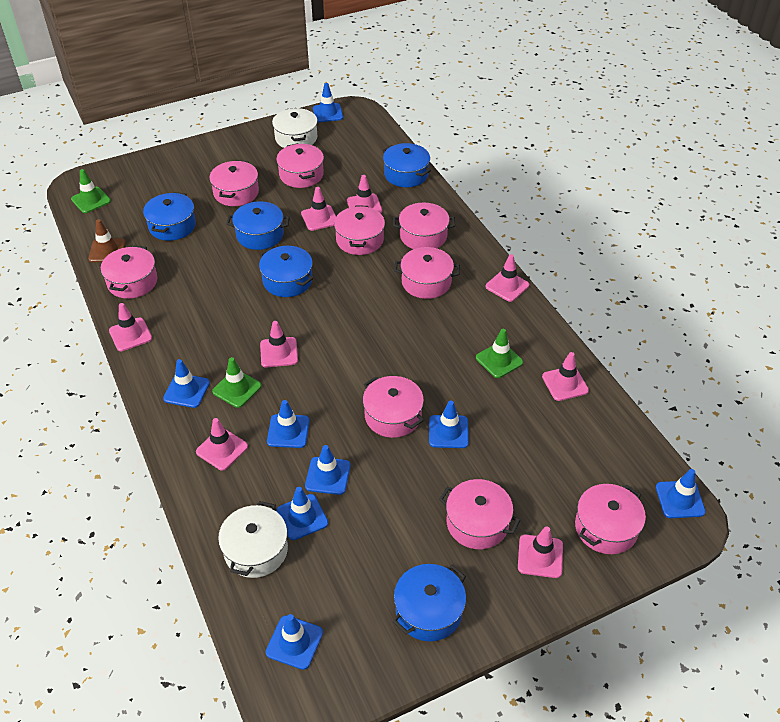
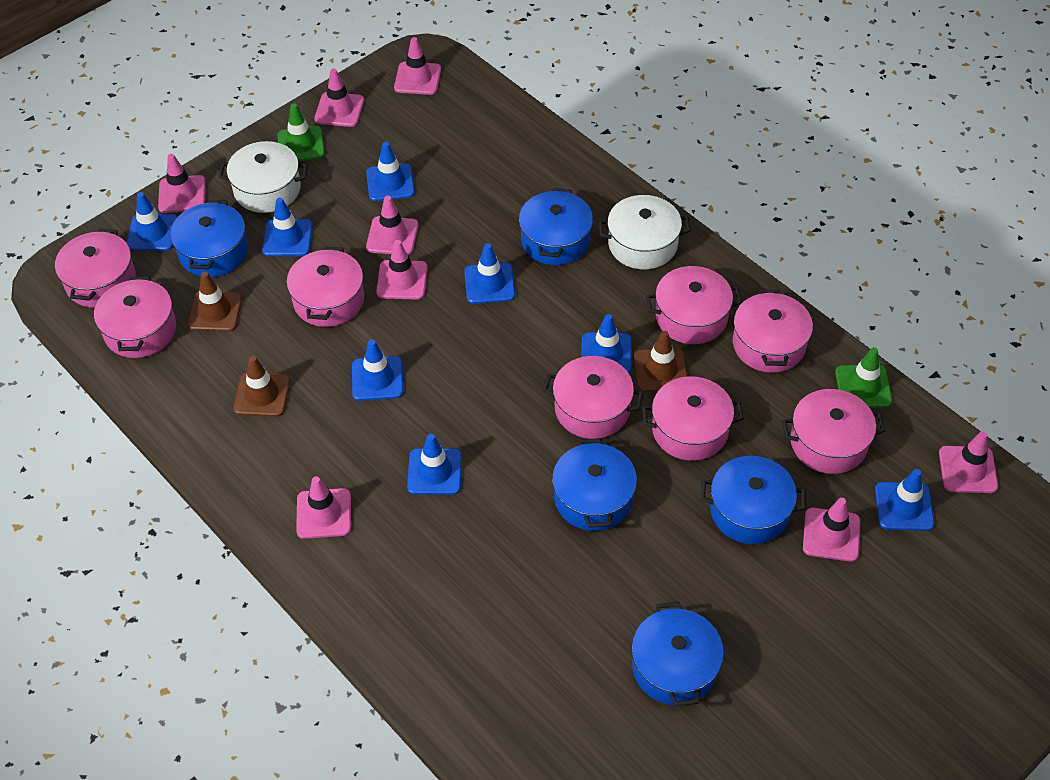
brown traffic cone: 1 -> 3
green traffic cone: 3 -> 2
pink pot: 9 -> 8

